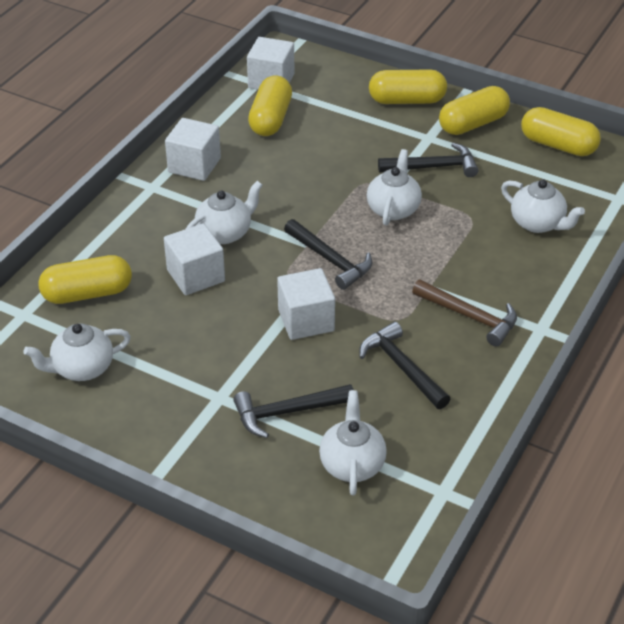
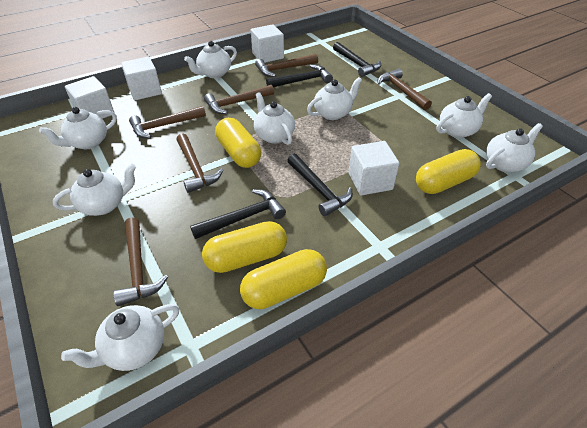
brown hammer: 1 -> 6
white teapot: 5 -> 8
yellow capsule: 5 -> 4

